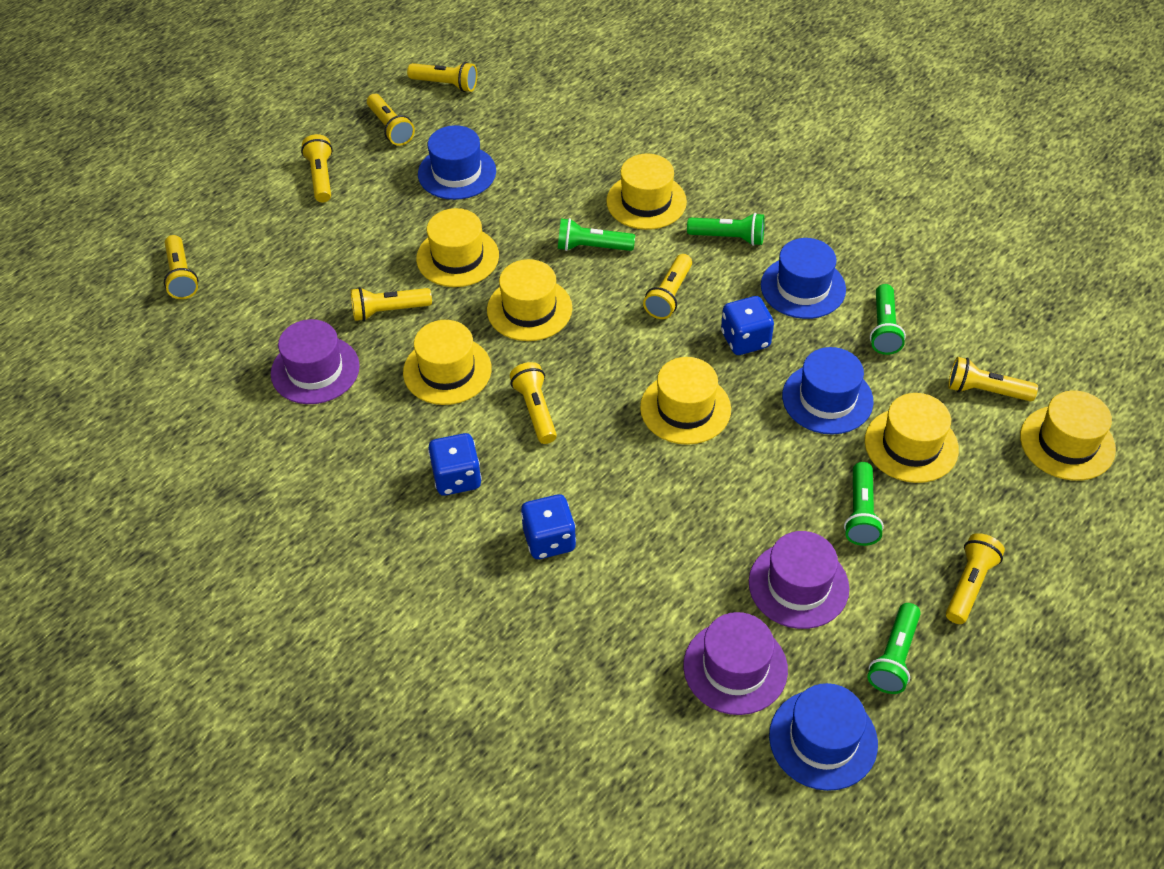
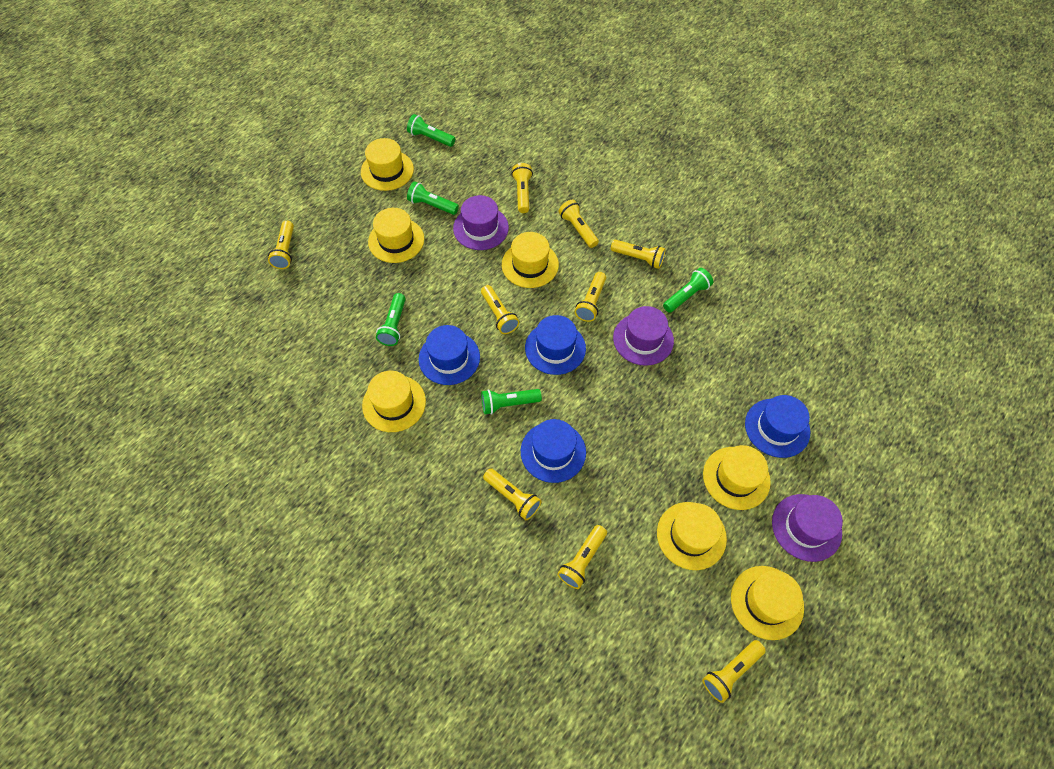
blue dice: 3 -> 0

